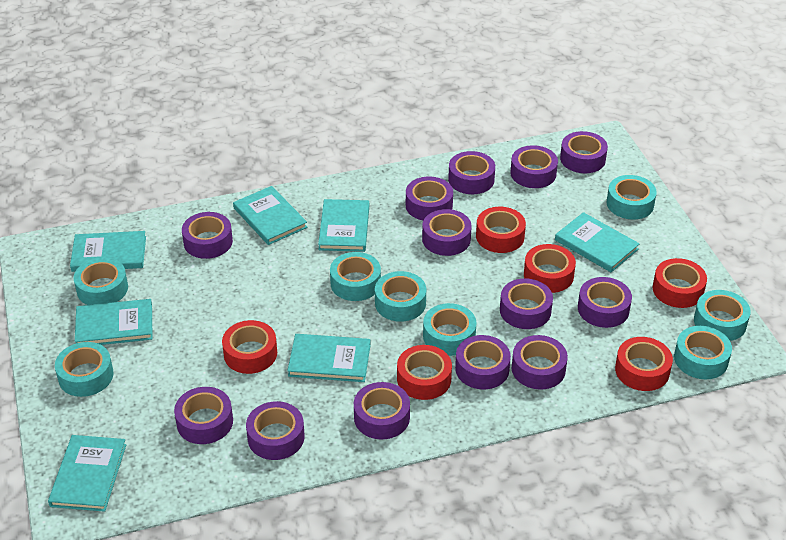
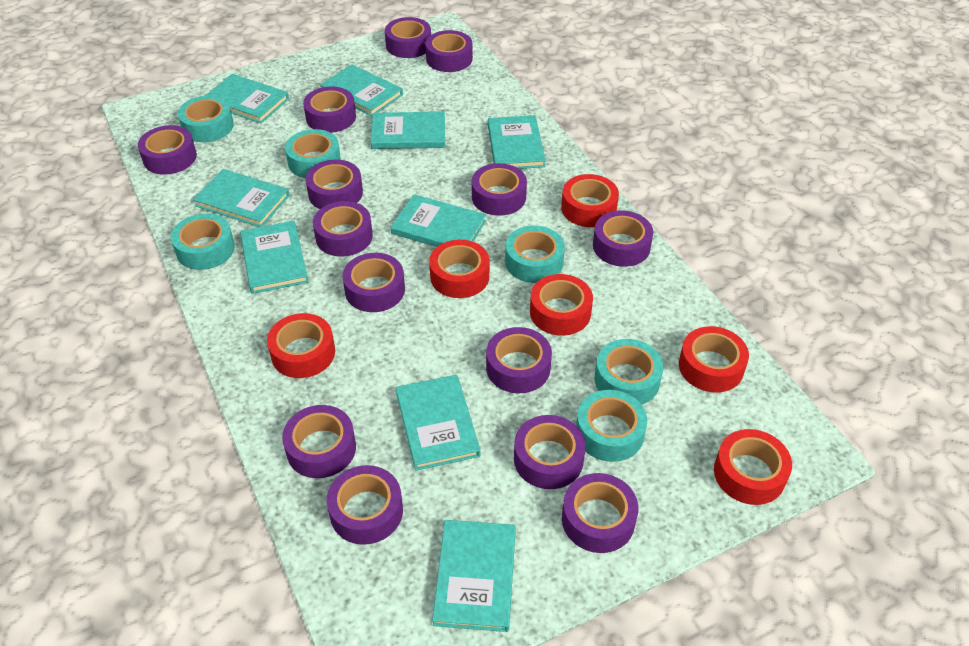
purple tape: 13 -> 14
turquoise book: 7 -> 9
turquoise tape: 8 -> 6

